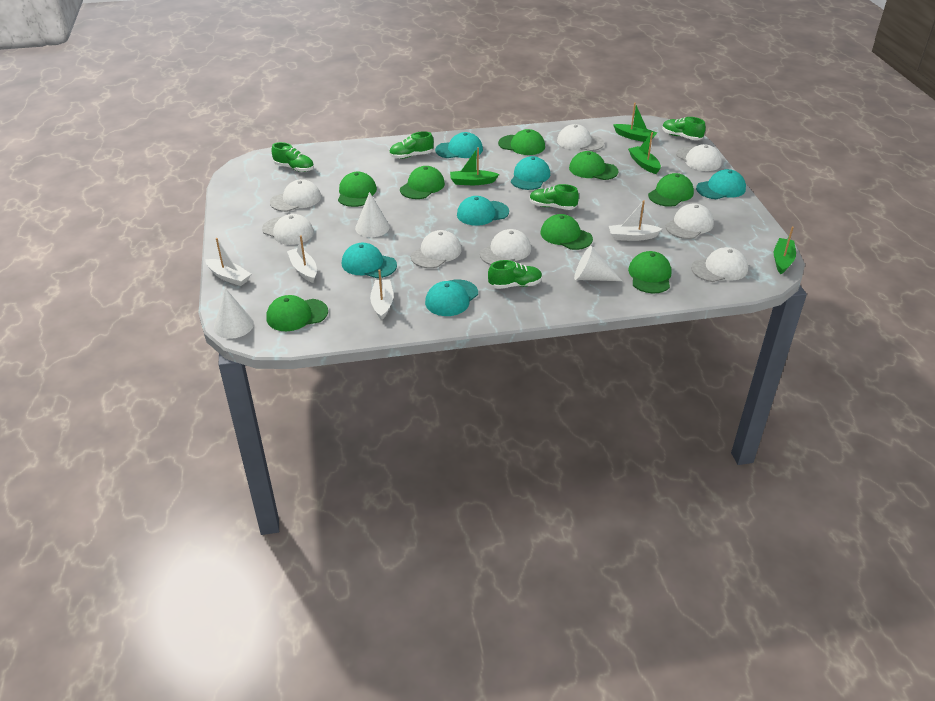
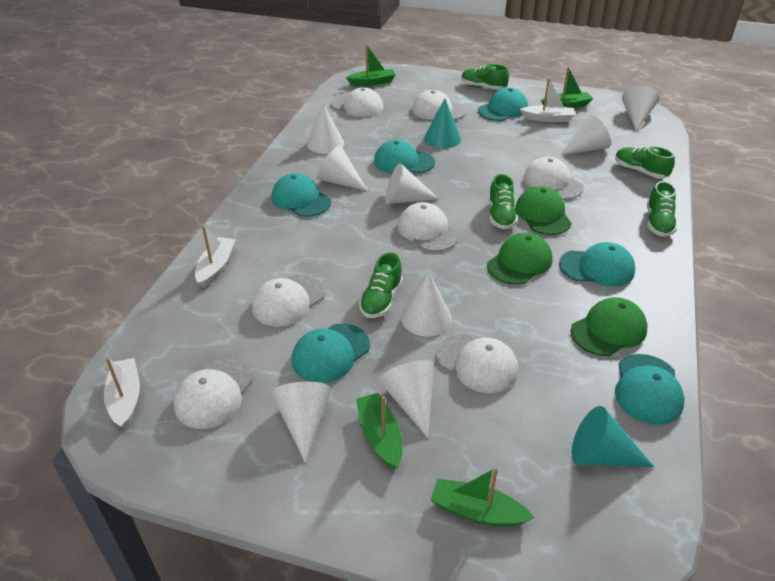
green cap: 8 -> 3
turquoise cone: 0 -> 2
white boat: 4 -> 3
white cap: 8 -> 7
white cone: 3 -> 8

